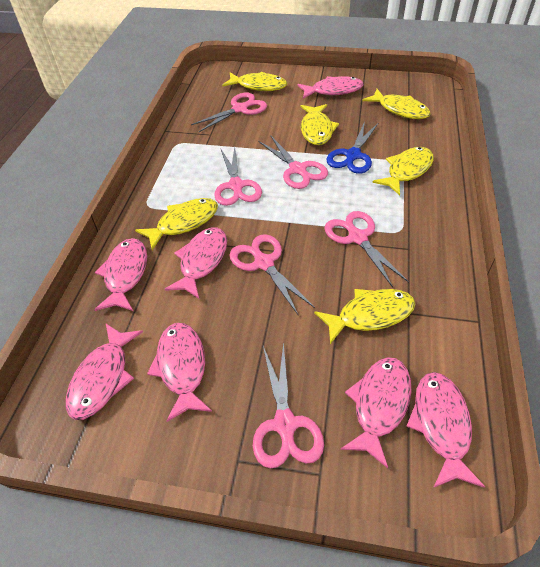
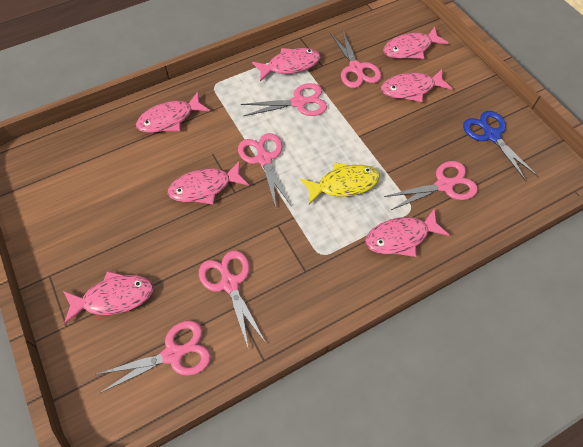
yellow fish: 6 -> 1

